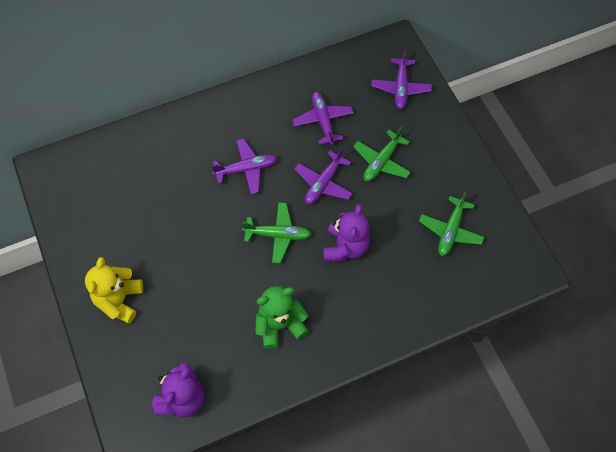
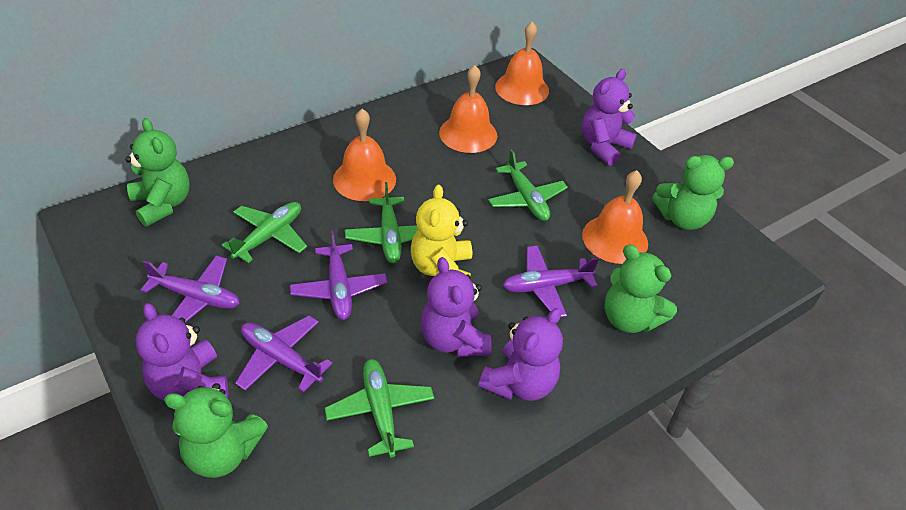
green plane: 3 -> 4
green teddy bear: 1 -> 4
orange bell: 0 -> 4
purple teddy bear: 2 -> 4

